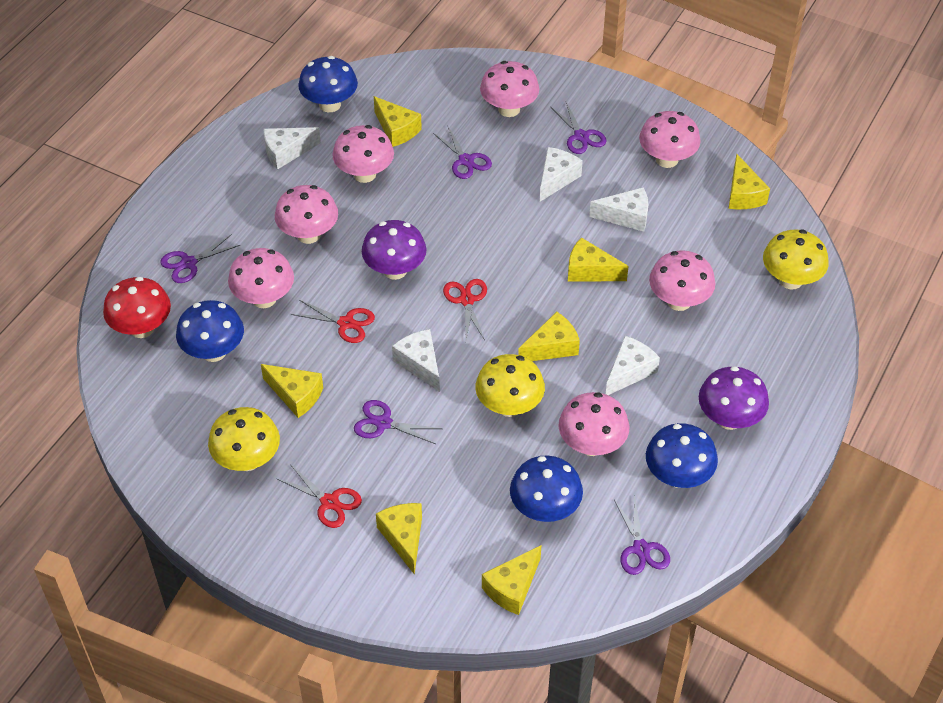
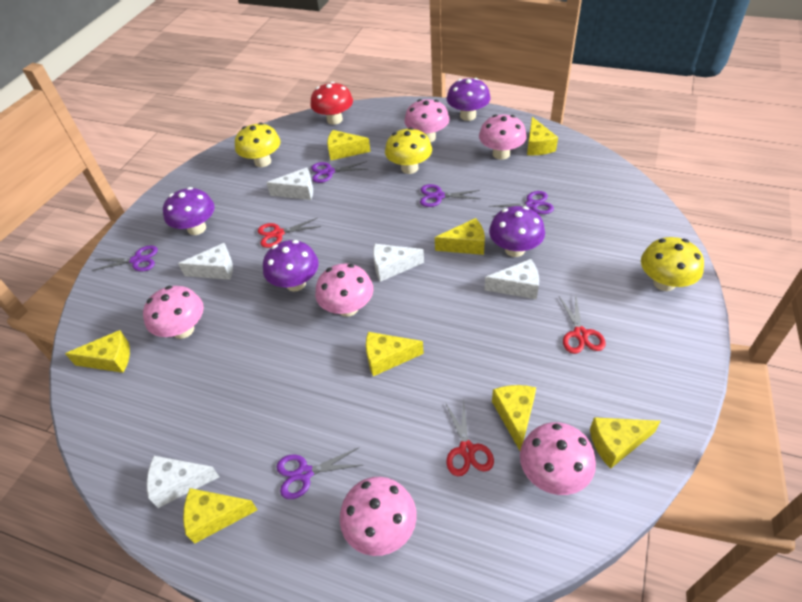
blue mushroom: 4 -> 0
pink mushroom: 7 -> 6
purple mushroom: 2 -> 4
yellow cheese: 7 -> 8

